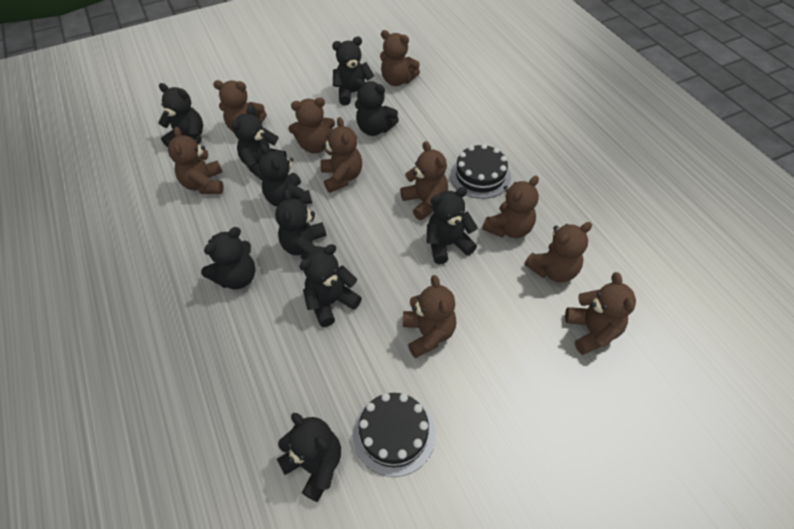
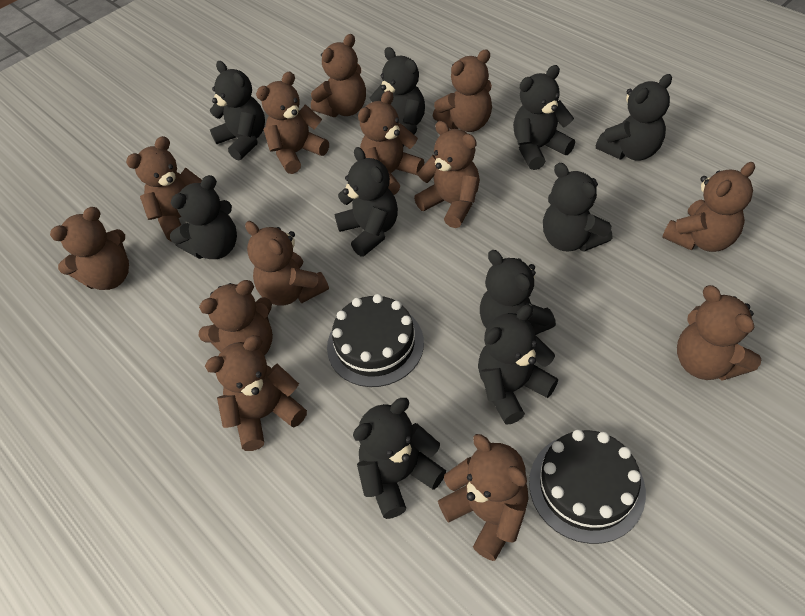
brown teddy bear: 10 -> 13

